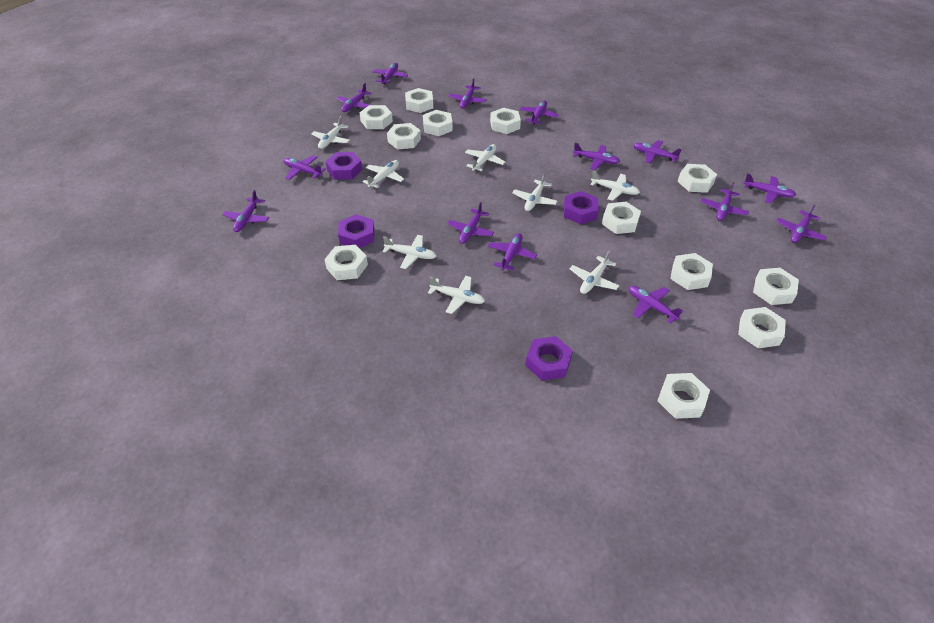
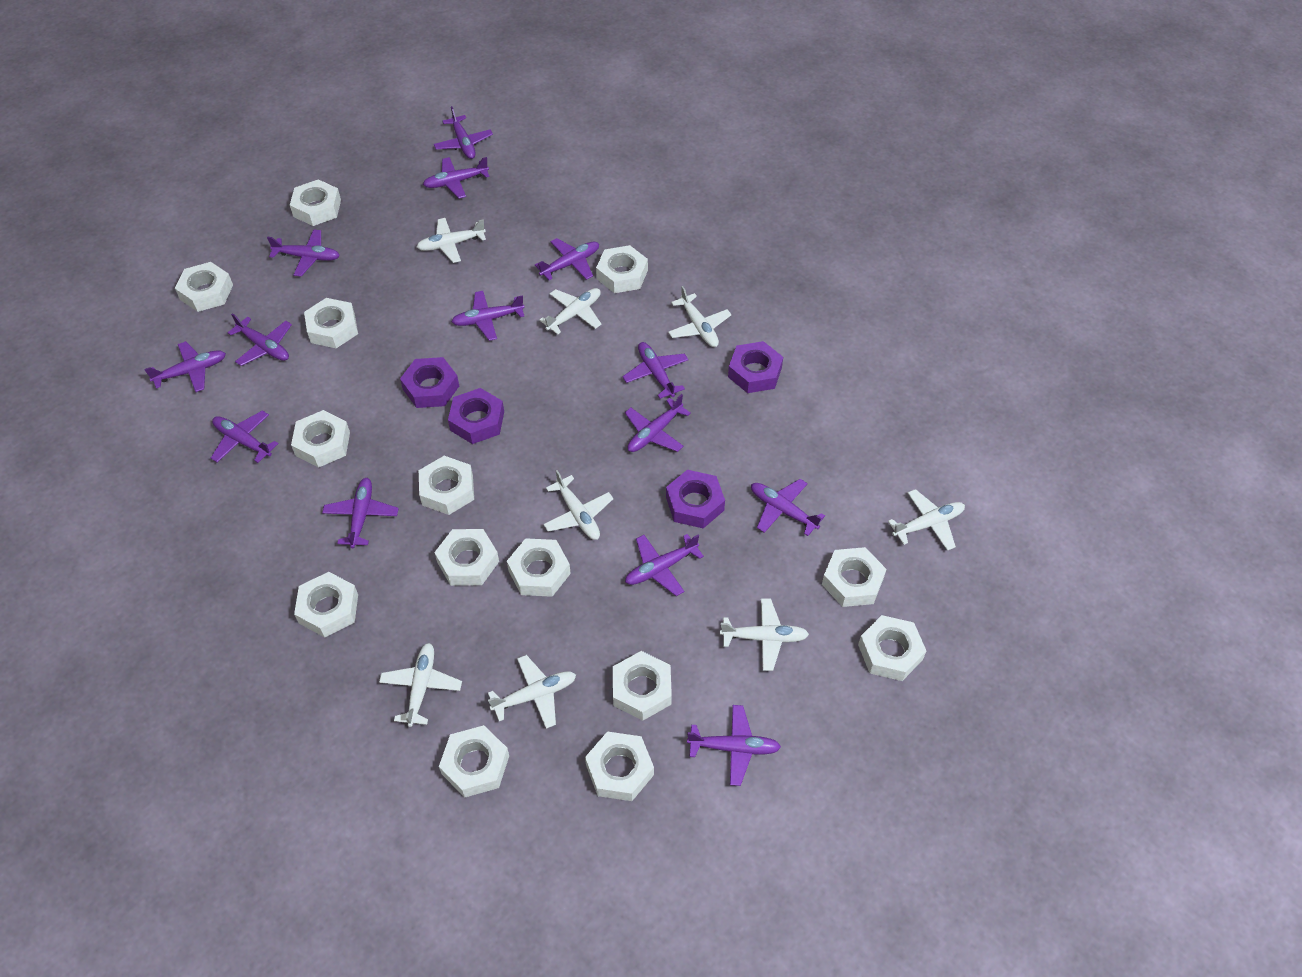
white nut: 12 -> 14

